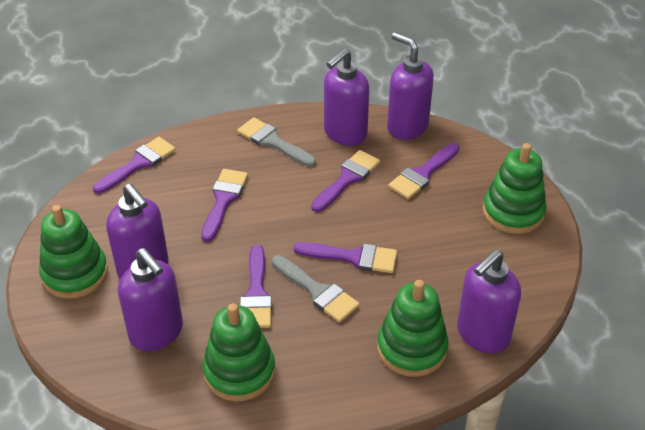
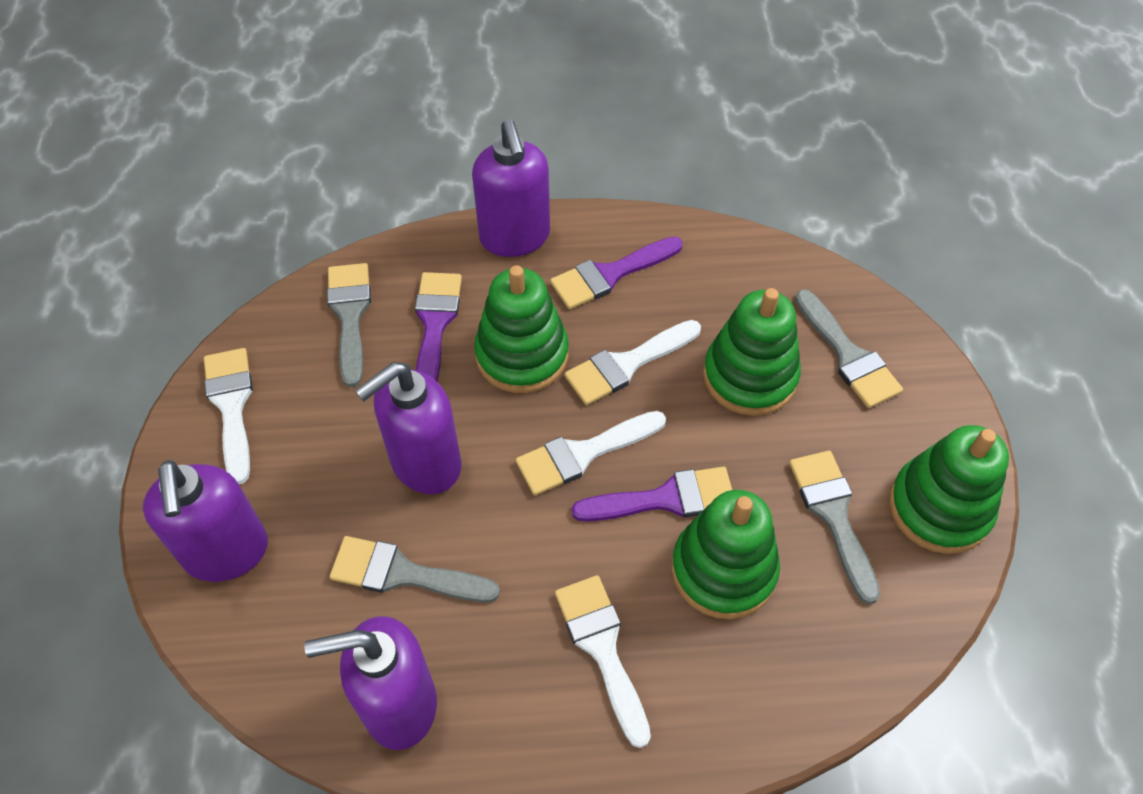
grey brush: 2 -> 4
purple brush: 6 -> 3
purple soap dispenser: 5 -> 4
white brush: 0 -> 4

